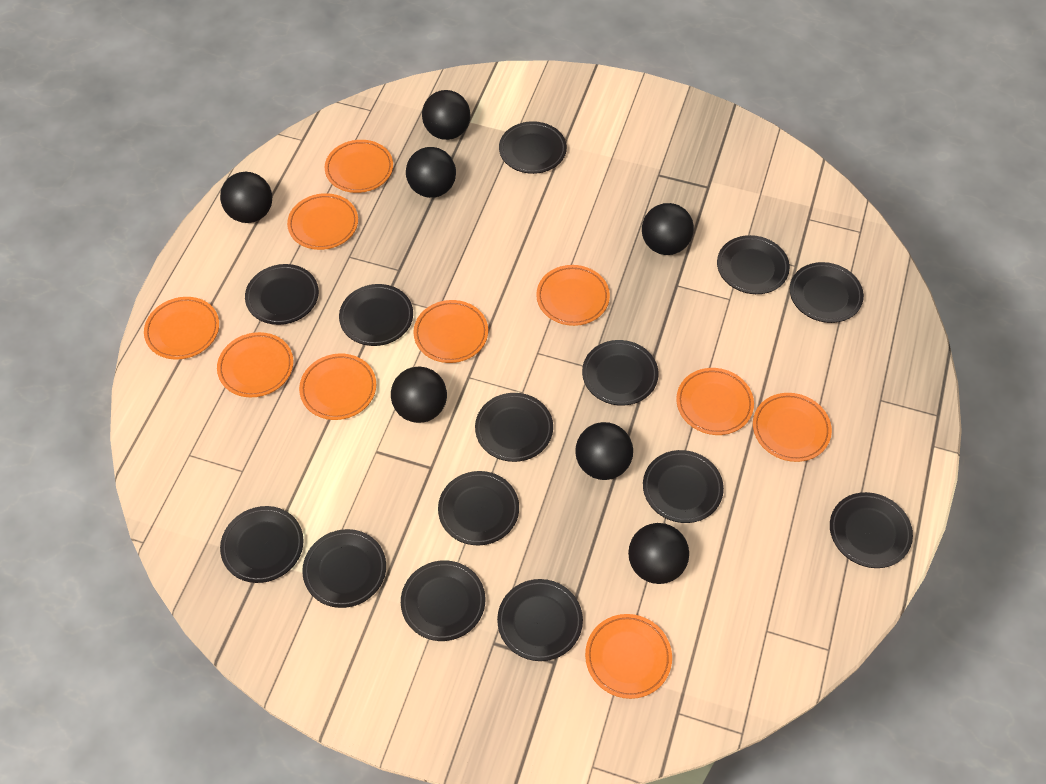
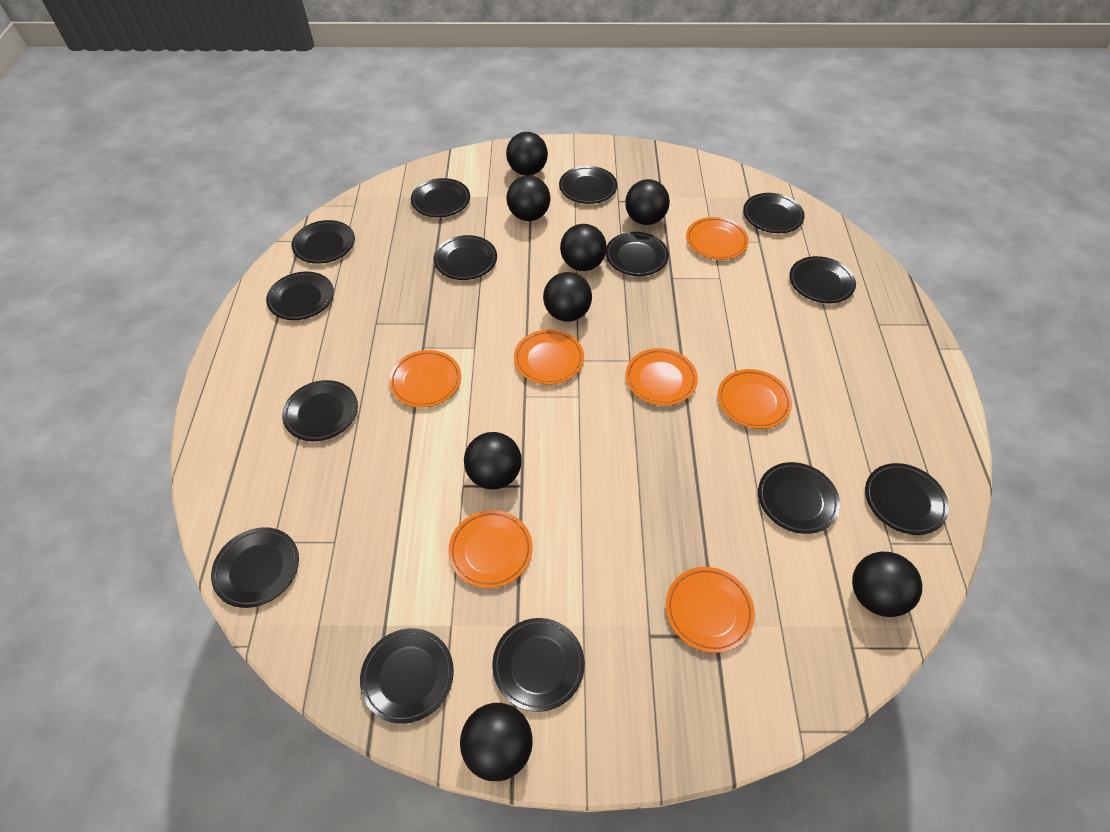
black ball: 7 -> 8
orange plate: 10 -> 7

